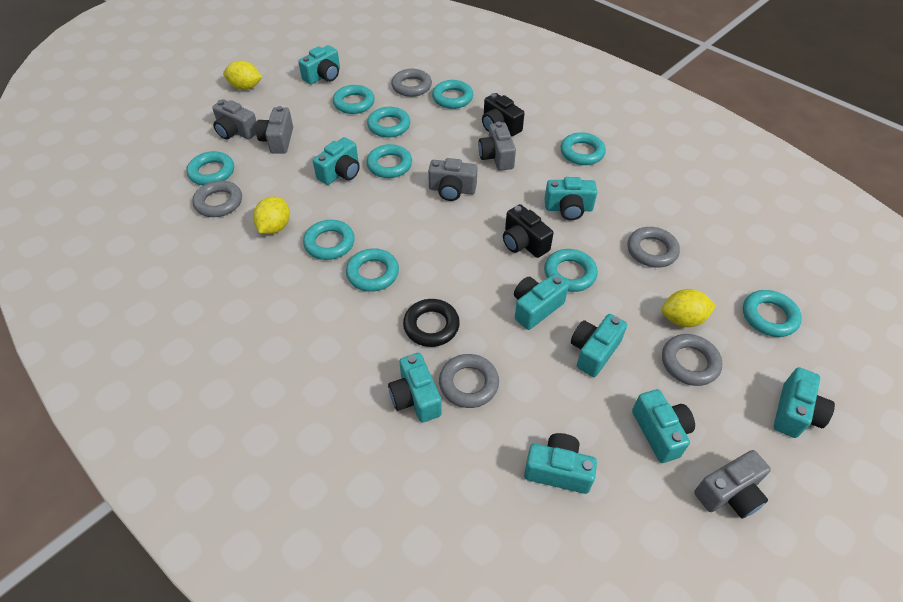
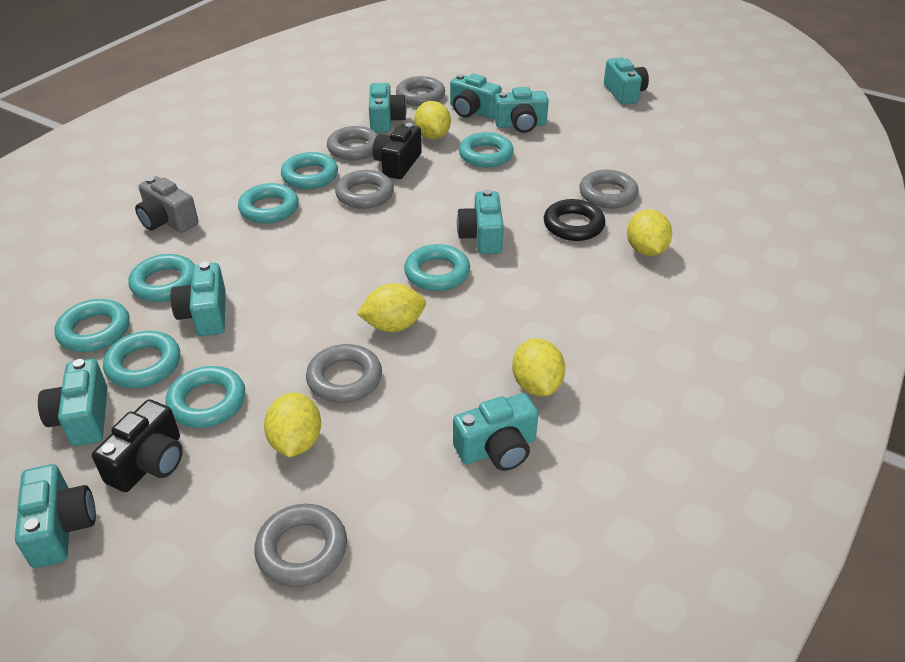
grey camera: 5 -> 1
grey ring: 5 -> 6
turquoise ring: 10 -> 8
yellow lemon: 3 -> 5

